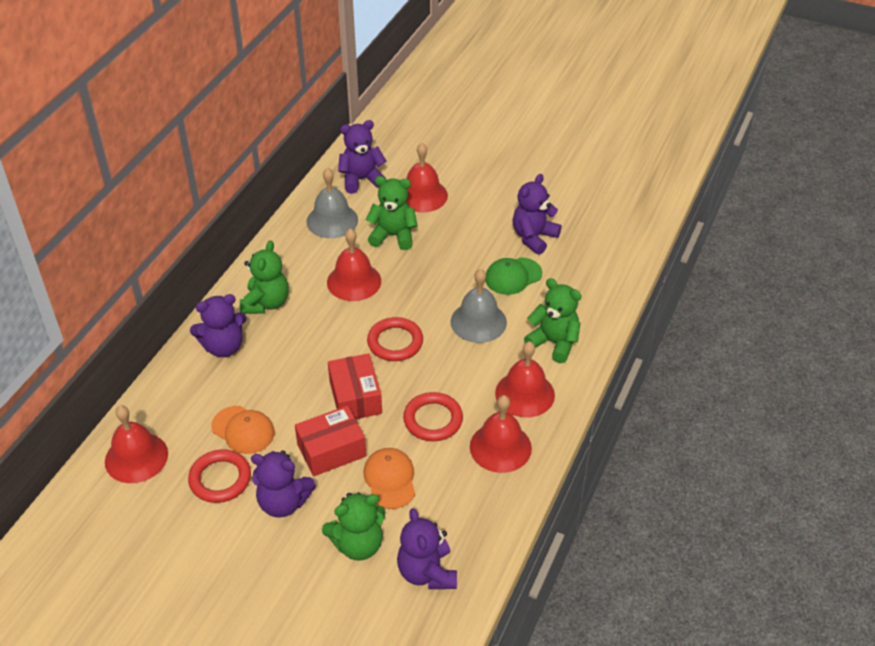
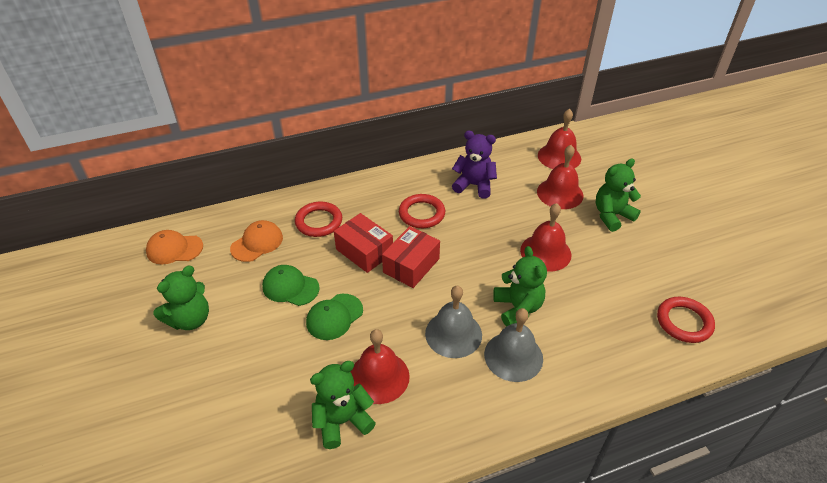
green cap: 1 -> 2
purple teddy bear: 5 -> 1
red bell: 5 -> 4

